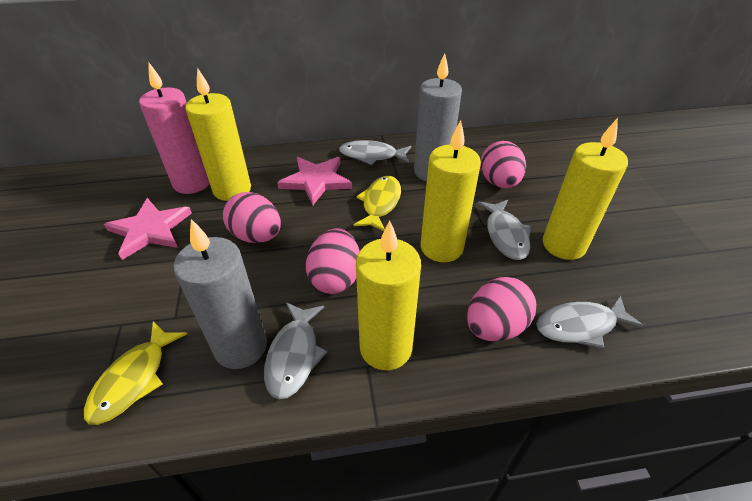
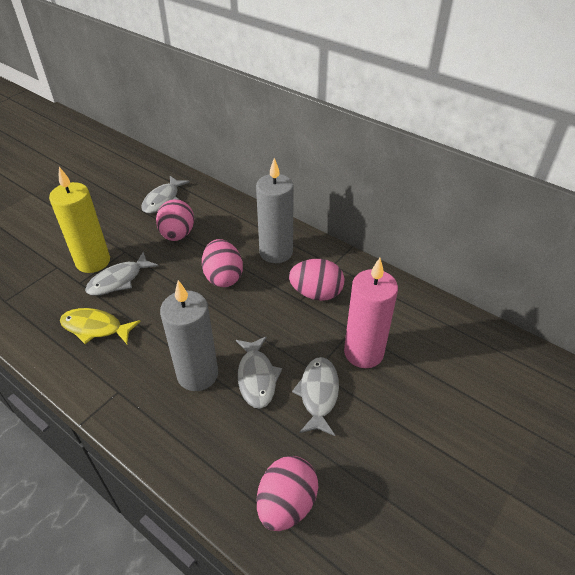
pink star: 2 -> 0
yellow candle: 4 -> 1
yellow fish: 2 -> 1

